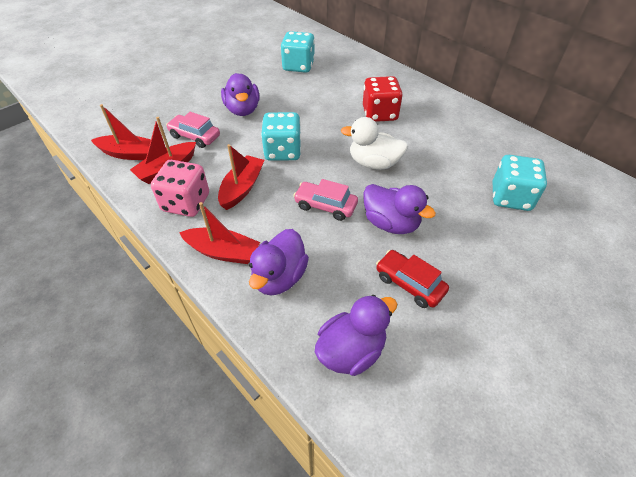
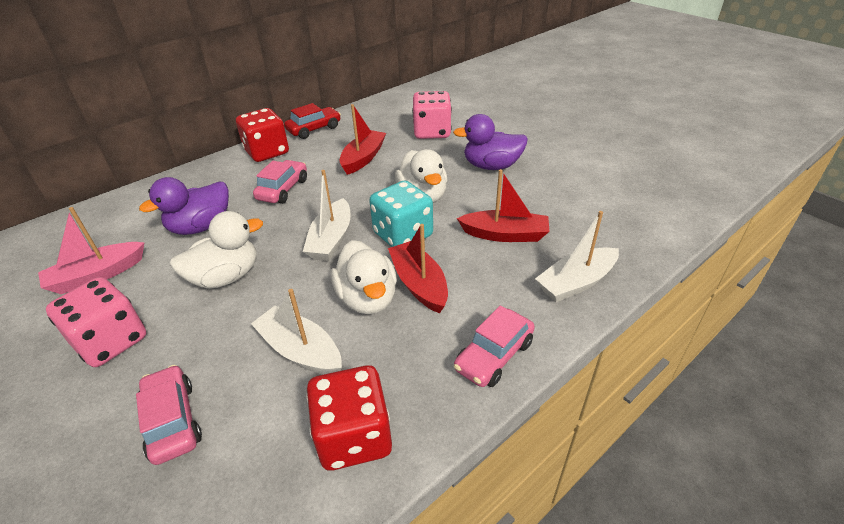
pink boat: 0 -> 1
pink car: 2 -> 3
pink dice: 1 -> 2
purple duck: 4 -> 2
red boat: 4 -> 3
red dice: 1 -> 2
turquoise dice: 3 -> 1
white boat: 0 -> 3
white duck: 1 -> 3

